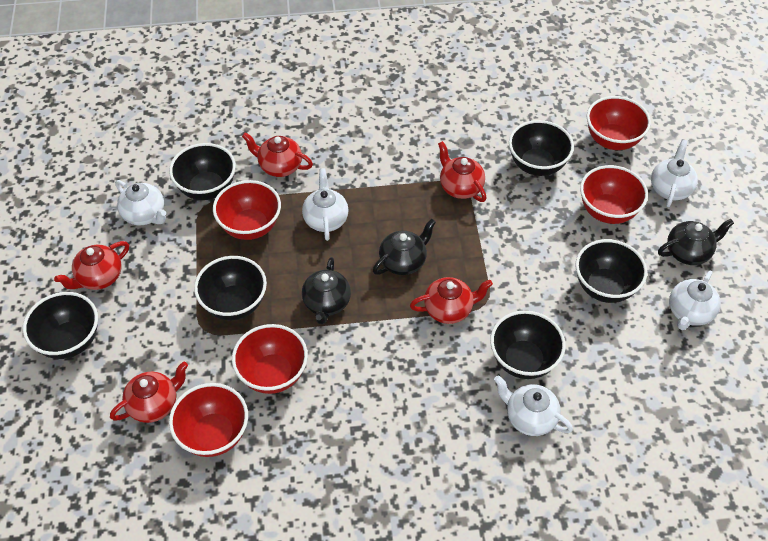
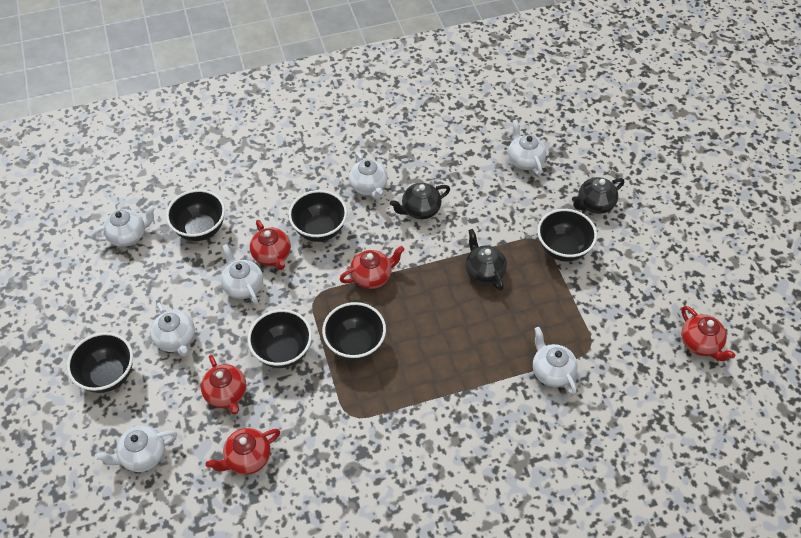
red bowl: 5 -> 0
white teapot: 5 -> 7

